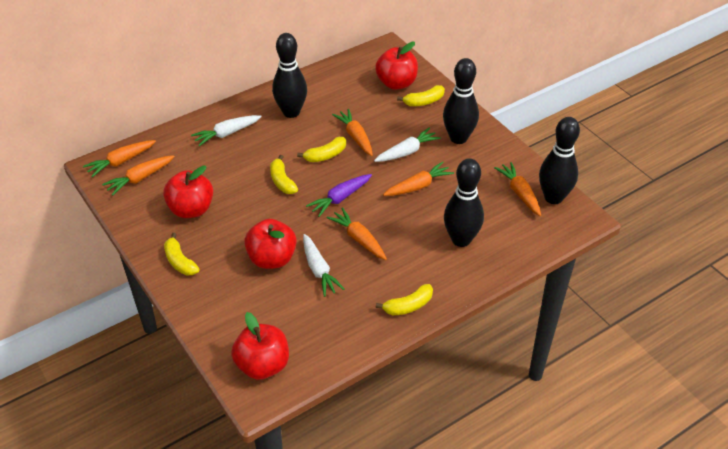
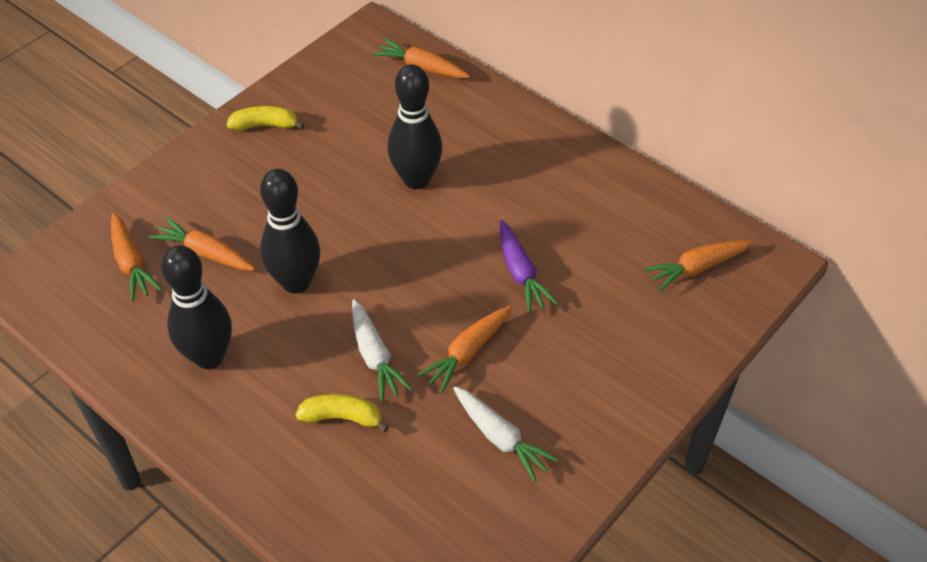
black bowling pin: 4 -> 3
orange carrot: 6 -> 5
red apple: 4 -> 0
white carrot: 3 -> 2
yellow banana: 5 -> 2

